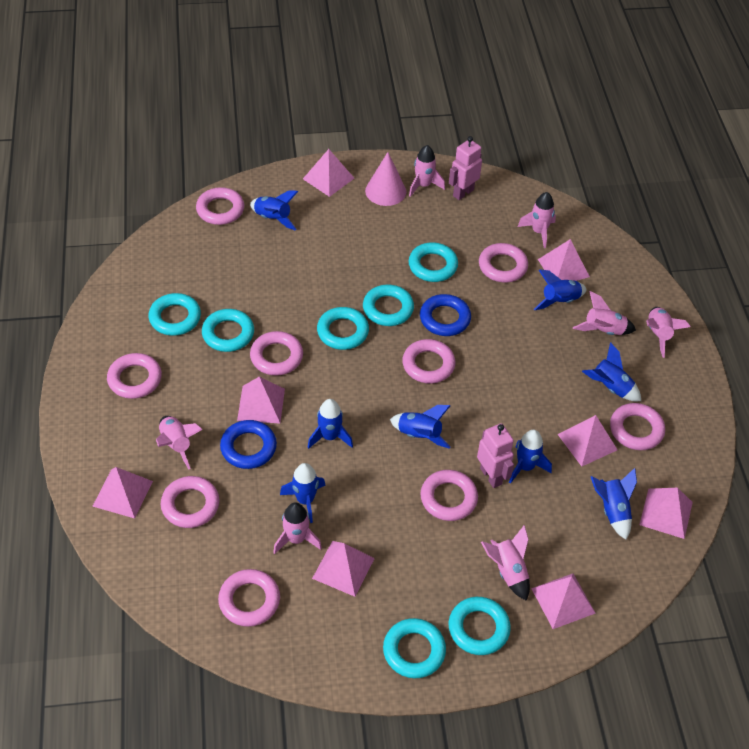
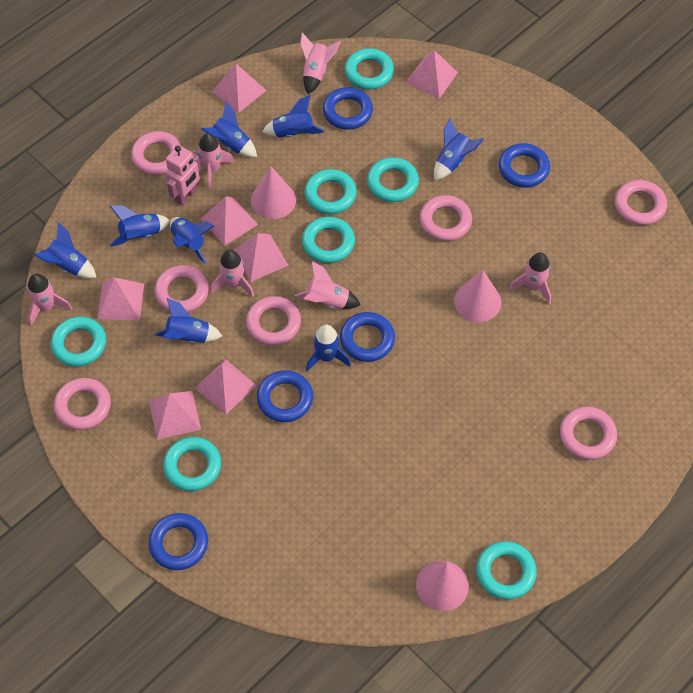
blue ring: 2 -> 5
pink cone: 1 -> 3
pink pyramid: 8 -> 7
pink ring: 9 -> 7
pink robot: 2 -> 1
pink rocket: 7 -> 6

